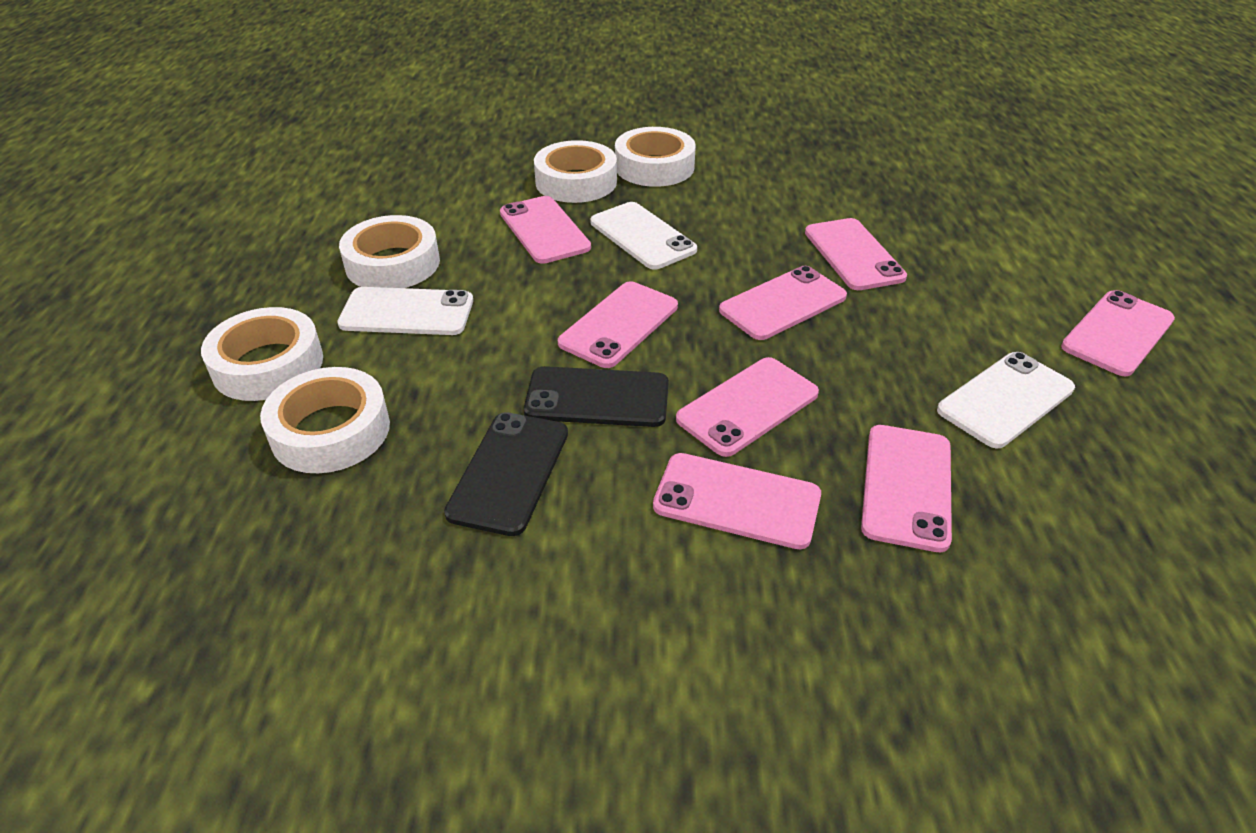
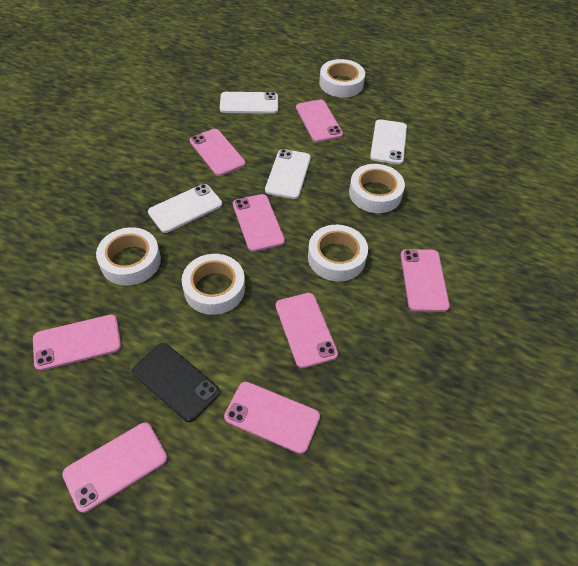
black phone: 2 -> 1
white phone: 3 -> 4

